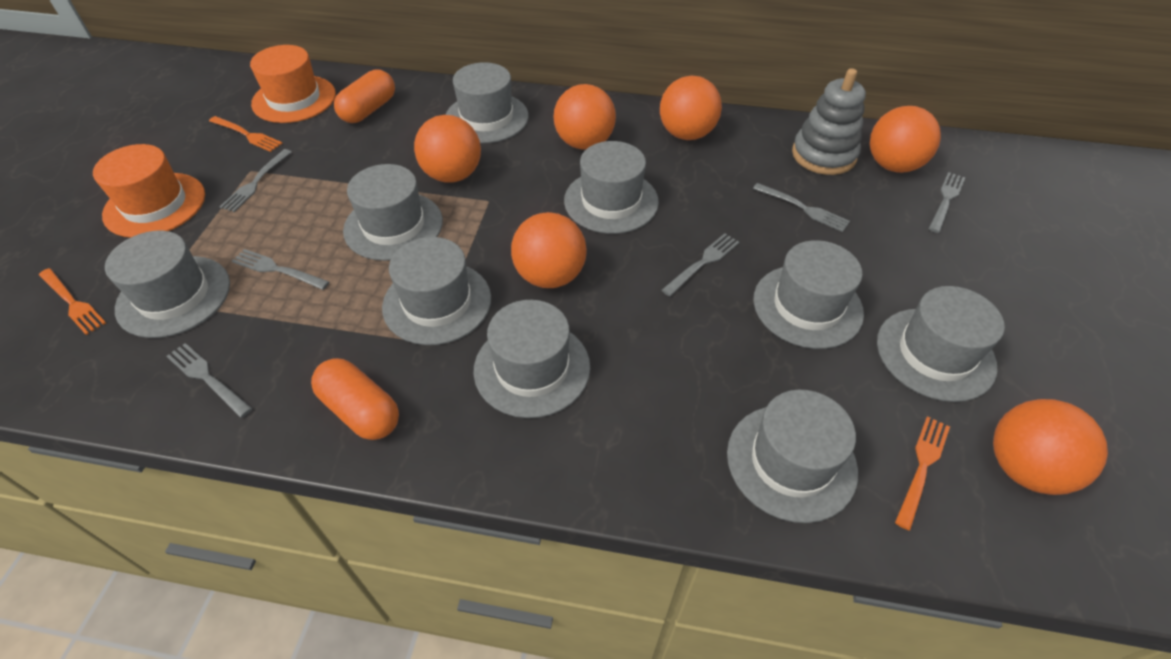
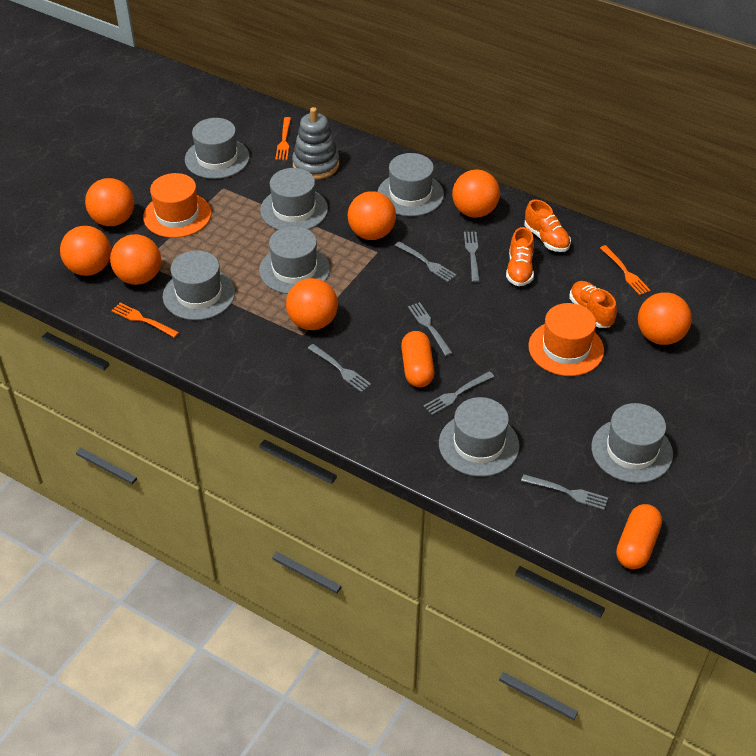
grey hat: 9 -> 7
orange ball: 6 -> 7
orange shoe: 0 -> 3

